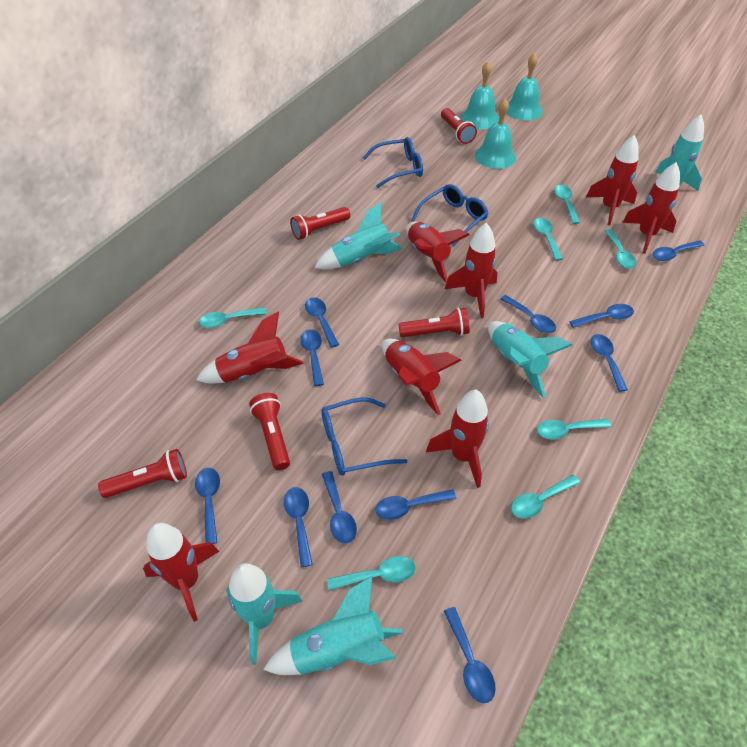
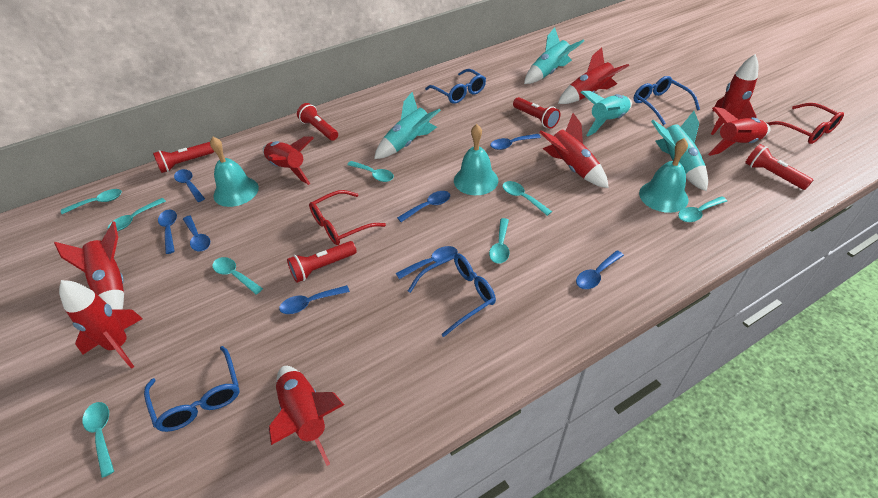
blue glasses: 3 -> 4
blue spoon: 11 -> 8
red glasses: 0 -> 2
turquoise rocket: 5 -> 4
turquoise spoon: 7 -> 8

